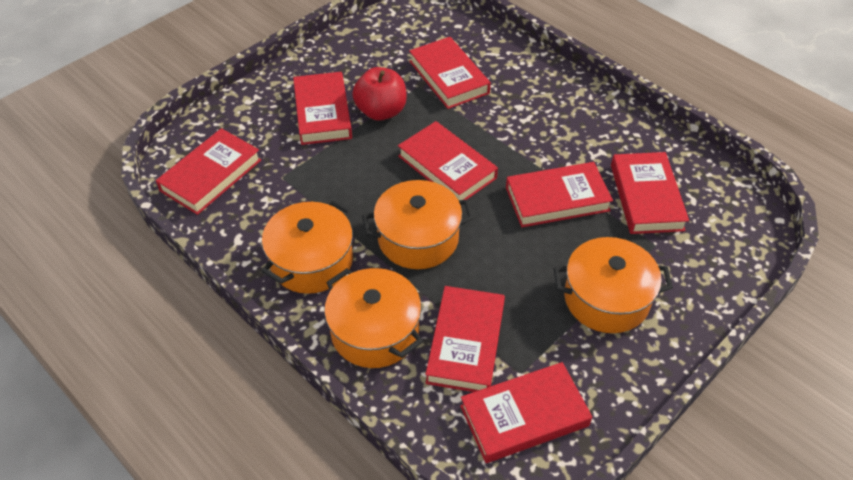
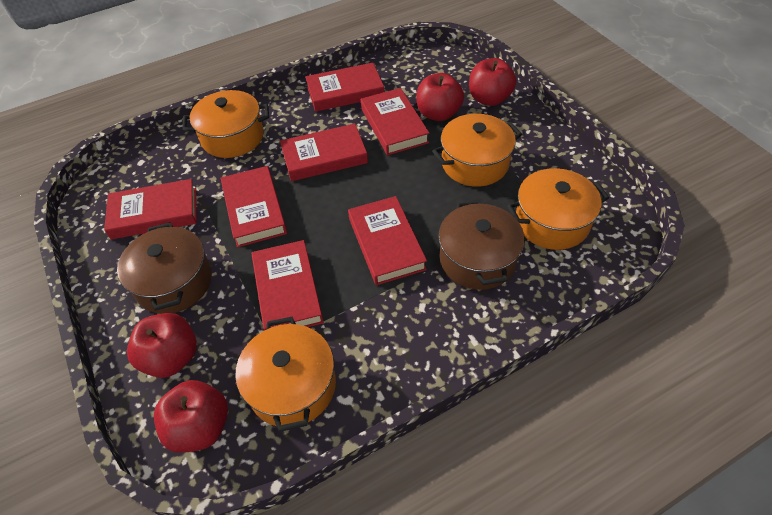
brown pot: 0 -> 2
red apple: 1 -> 4
red book: 8 -> 7

